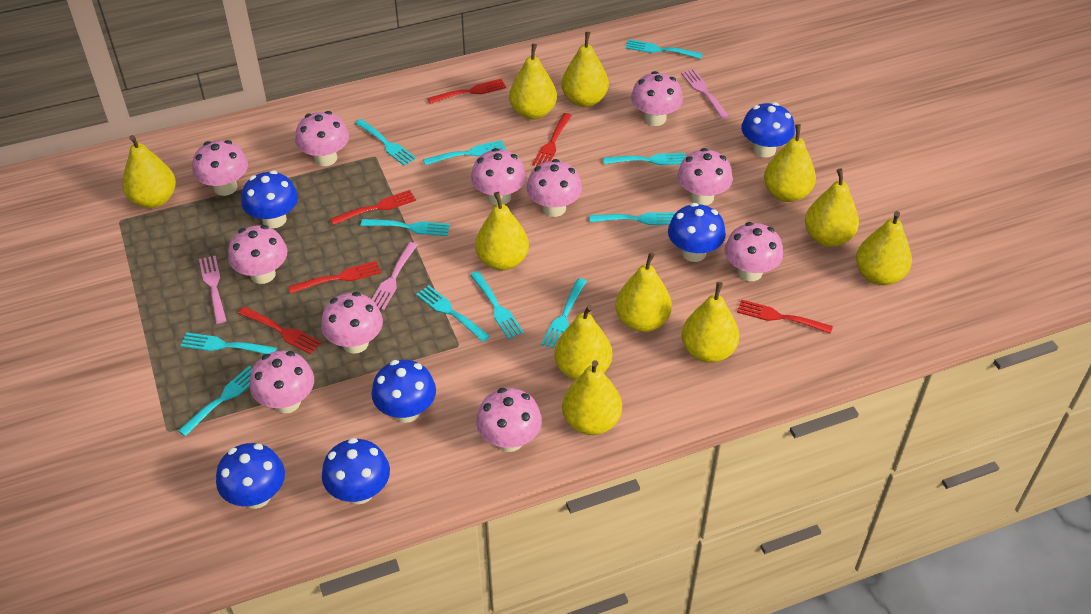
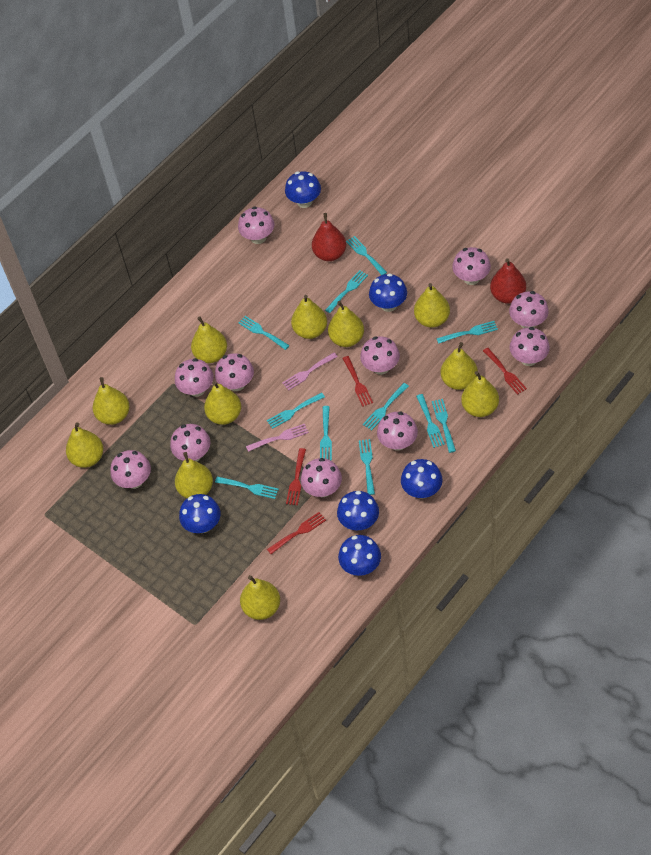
pink fork: 3 -> 2
red fork: 6 -> 4
red pear: 0 -> 2

